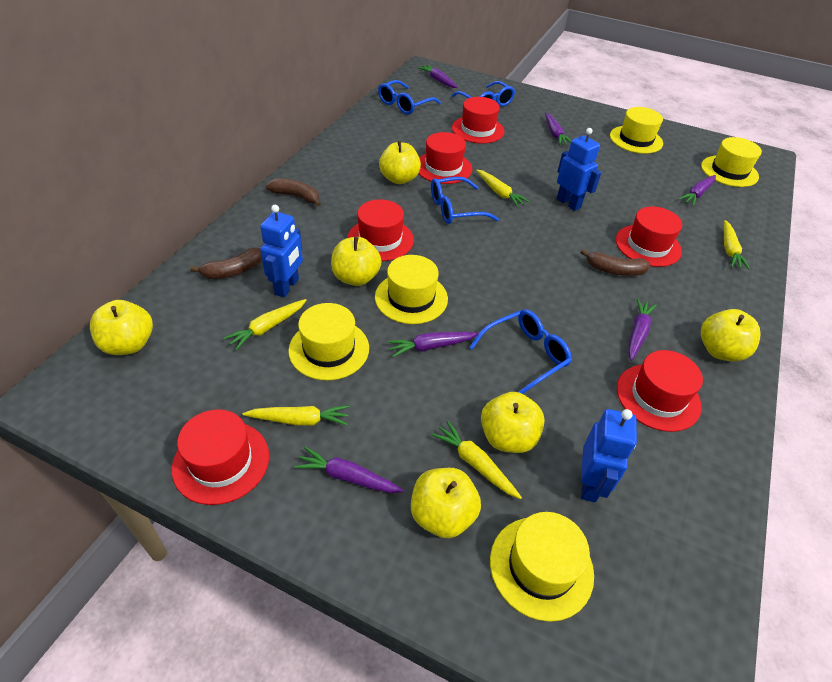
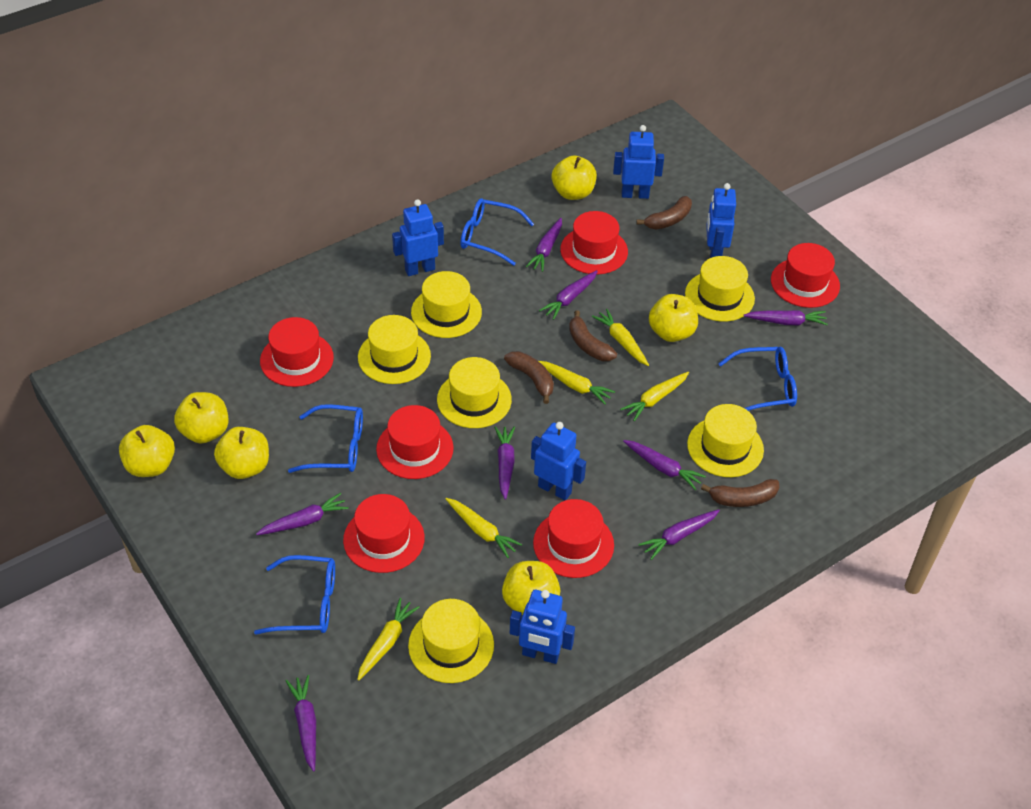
blue robot: 3 -> 5
brown banana: 3 -> 4
purple carrot: 6 -> 8
yellow hat: 5 -> 6

